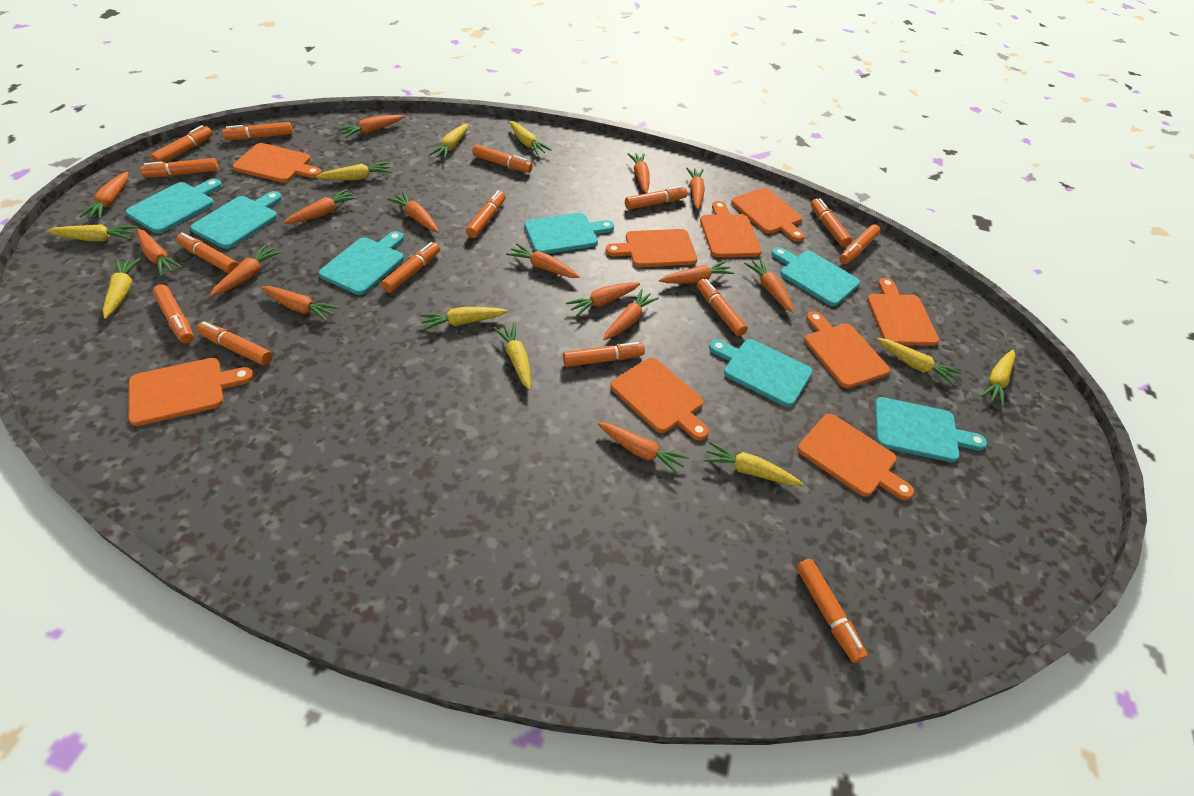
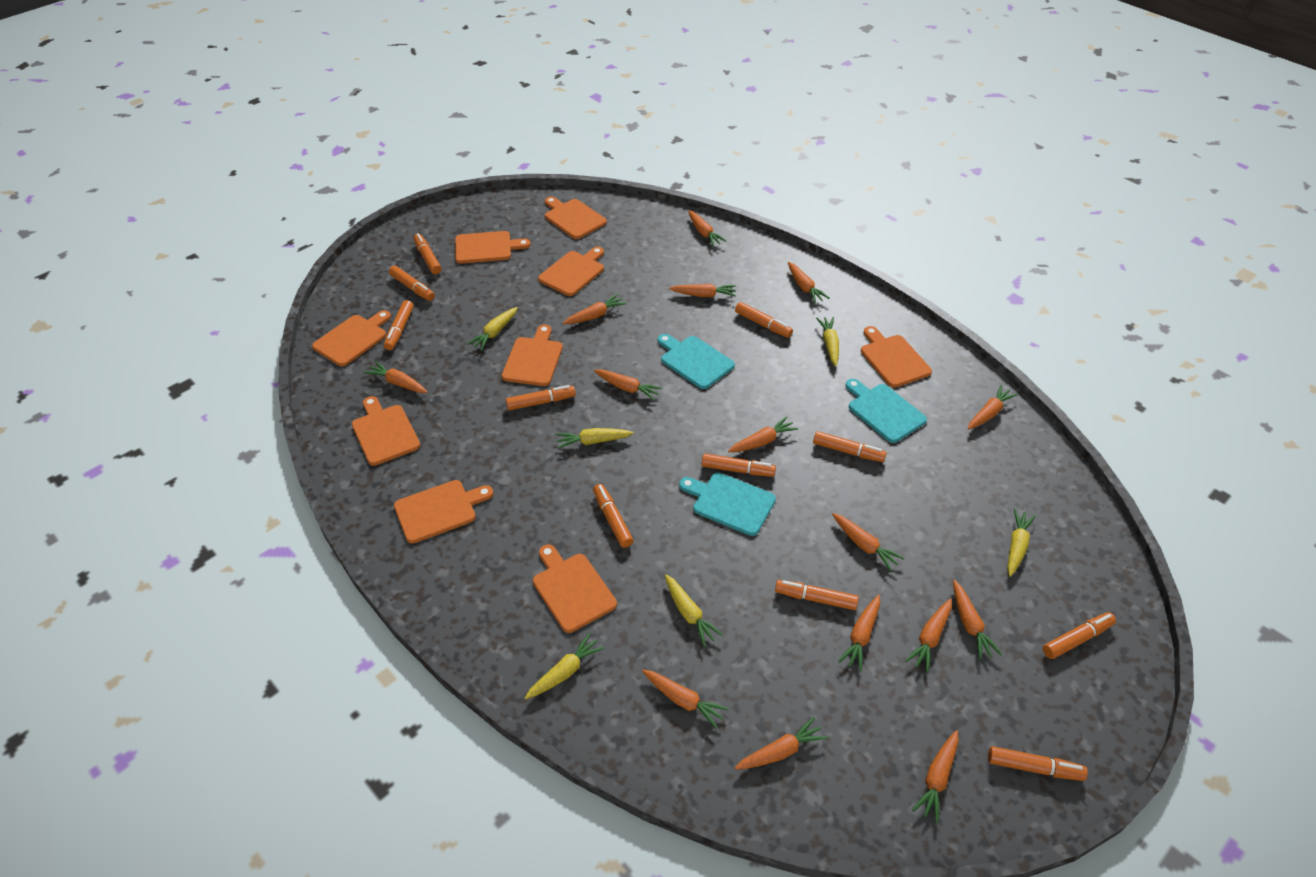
orange marker: 15 -> 11
turquoise cutting board: 7 -> 3
yellow carrot: 10 -> 6

